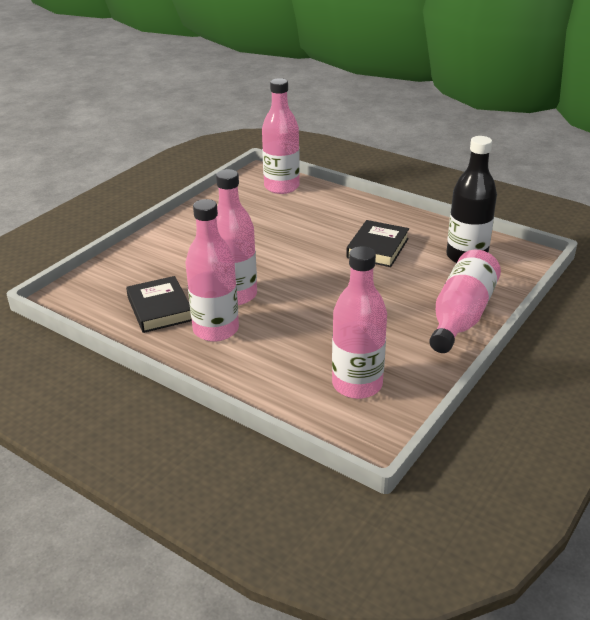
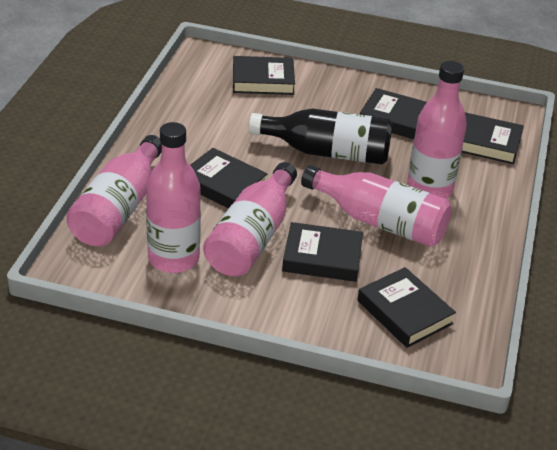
black book: 2 -> 6

